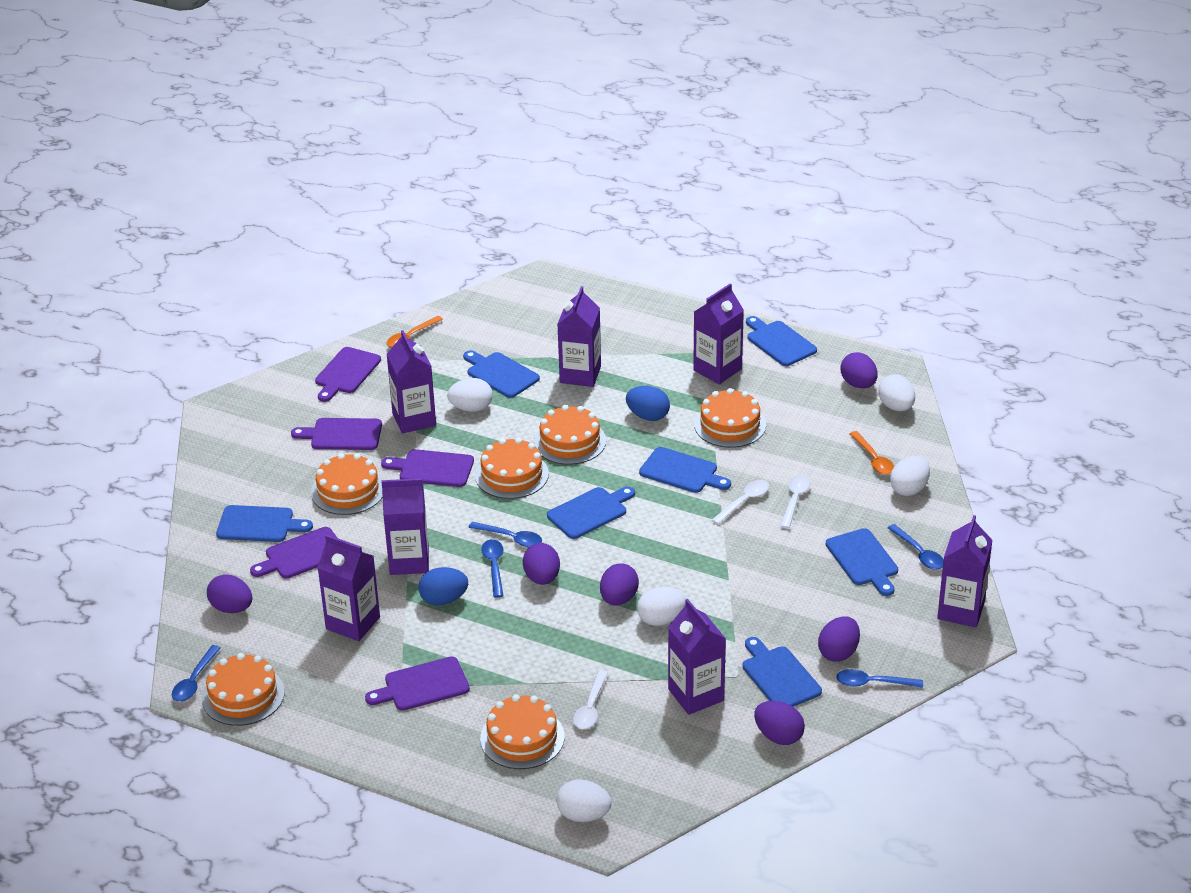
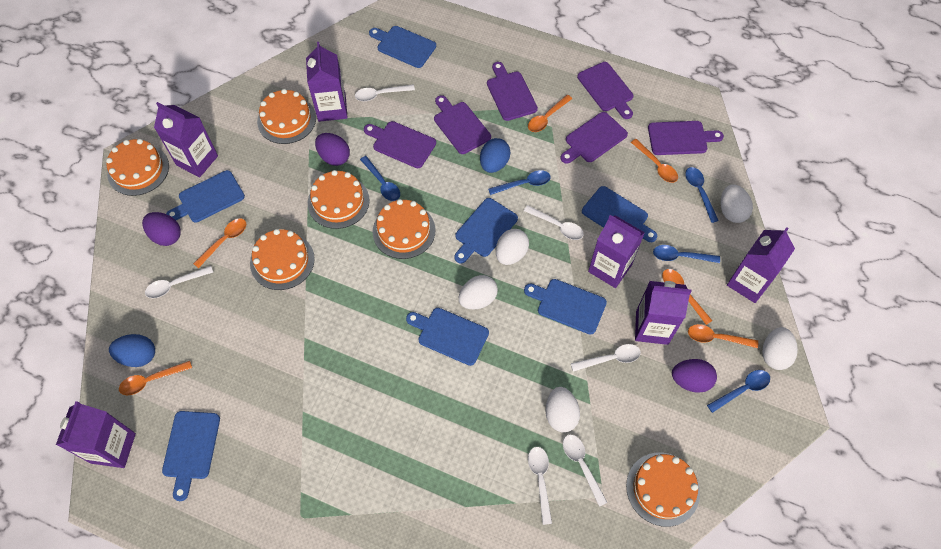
orange spoon: 2 -> 6
purple carton: 7 -> 6
purple cutting board: 5 -> 6
purple egg: 6 -> 3
white spoon: 3 -> 6

